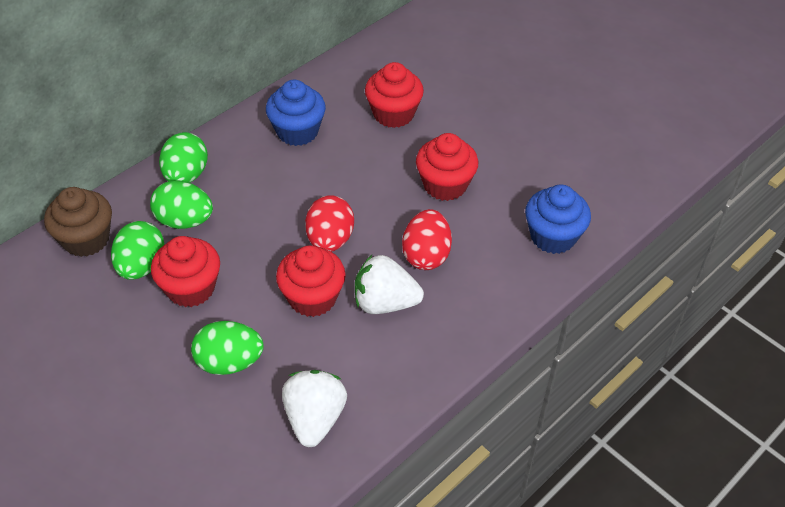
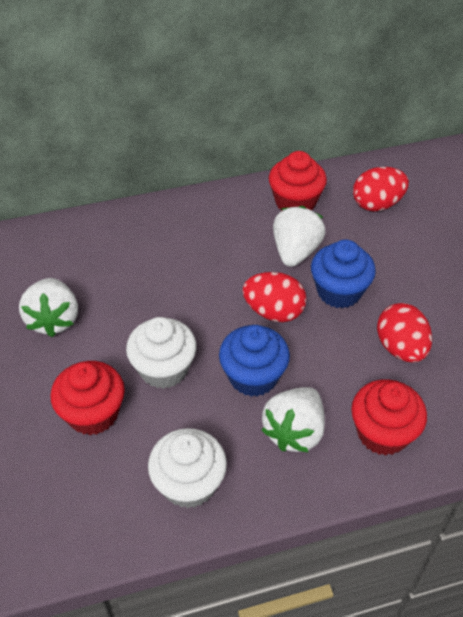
brown cupcake: 1 -> 0
green egg: 4 -> 0
red cupcake: 4 -> 3
red egg: 2 -> 3
white cupcake: 0 -> 2
white strawberry: 2 -> 3

